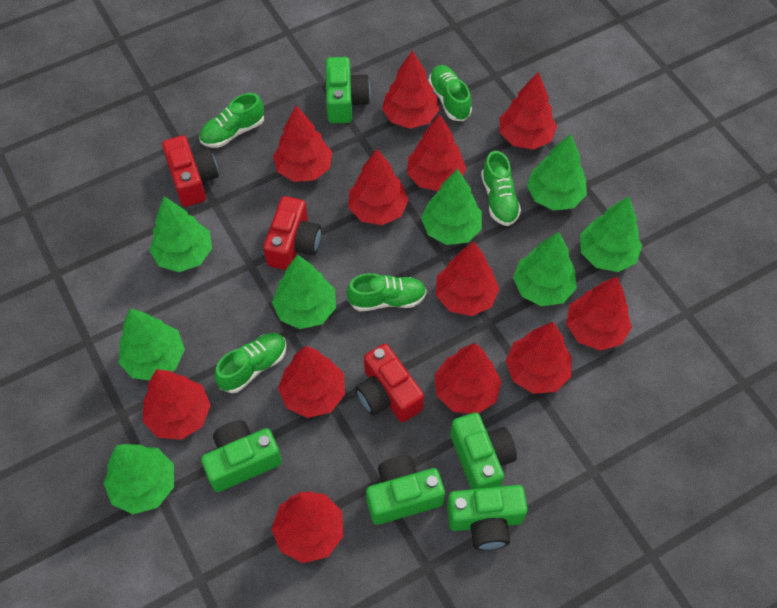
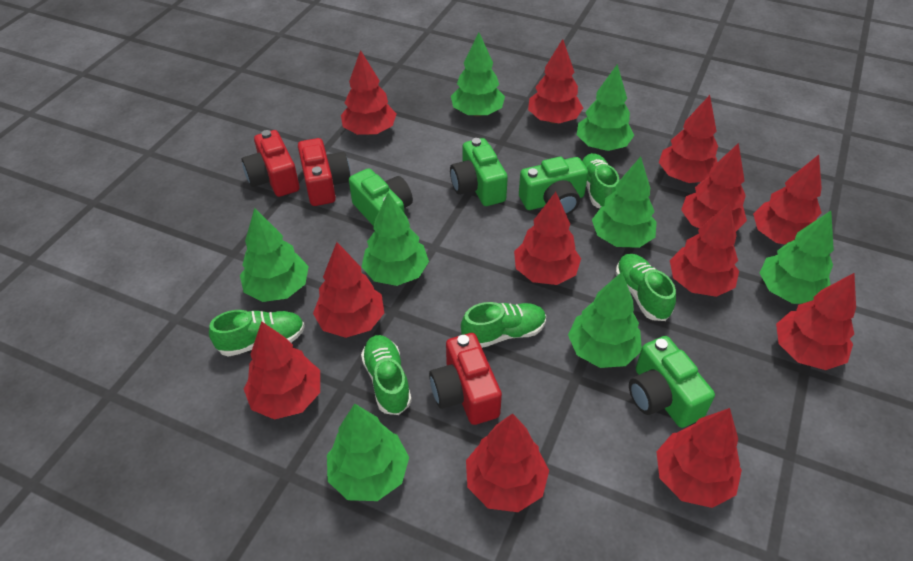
green camera: 5 -> 4

